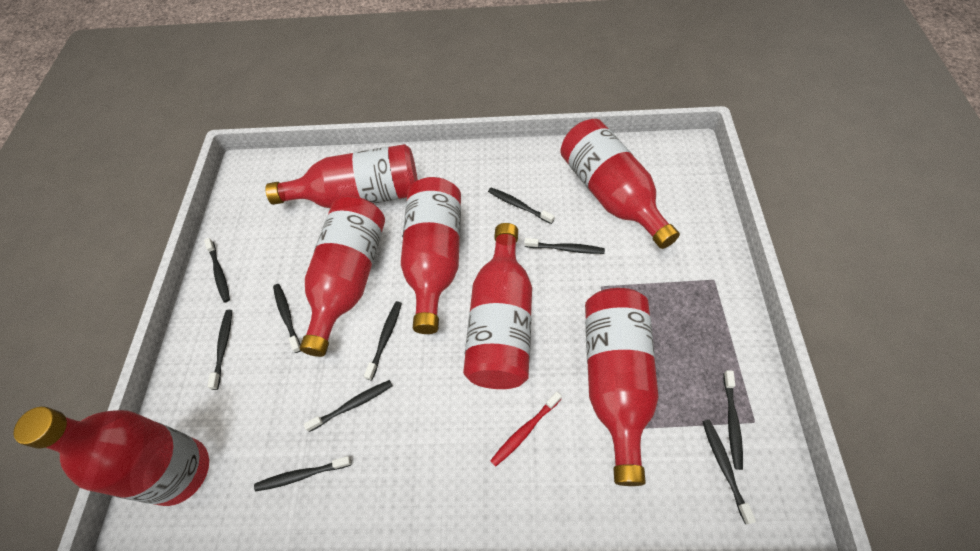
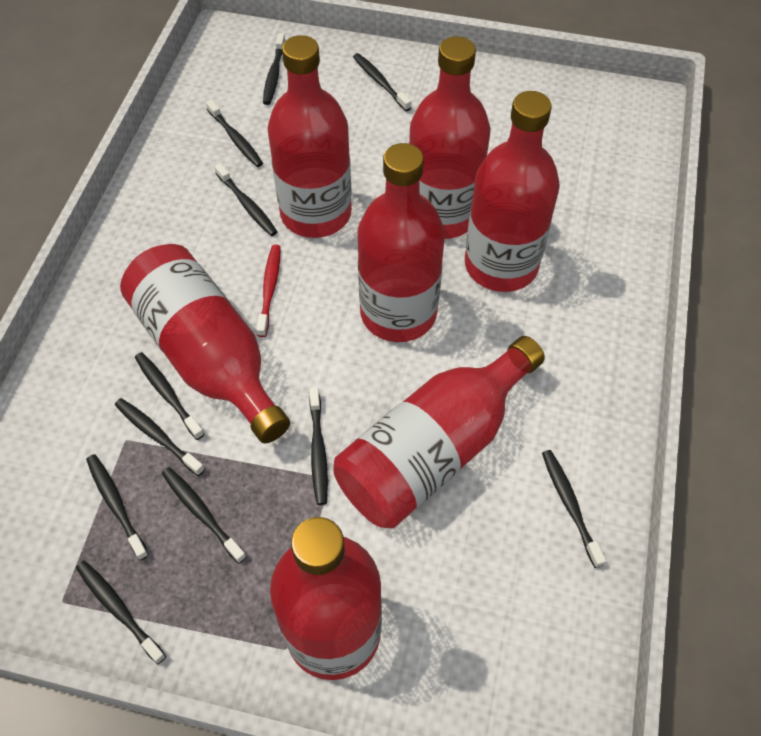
black toothbrush: 10 -> 11

